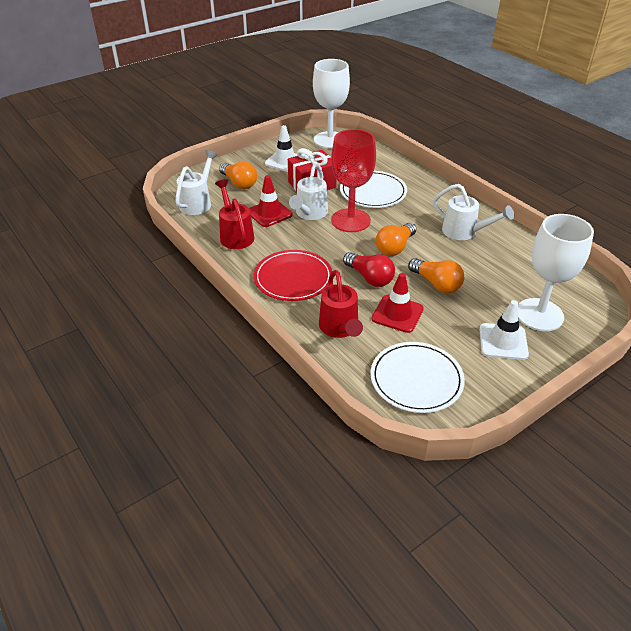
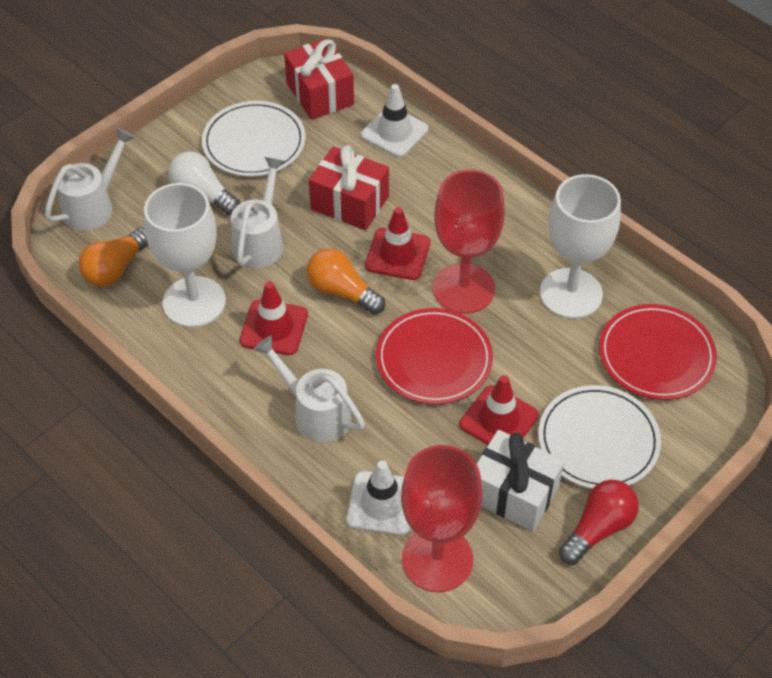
orange light bulb: 3 -> 2
red gift: 1 -> 2
red goblet: 1 -> 2
red plate: 1 -> 2
red traffic cone: 2 -> 3
red watering can: 2 -> 0
white gift: 0 -> 1
white light bulb: 0 -> 1

